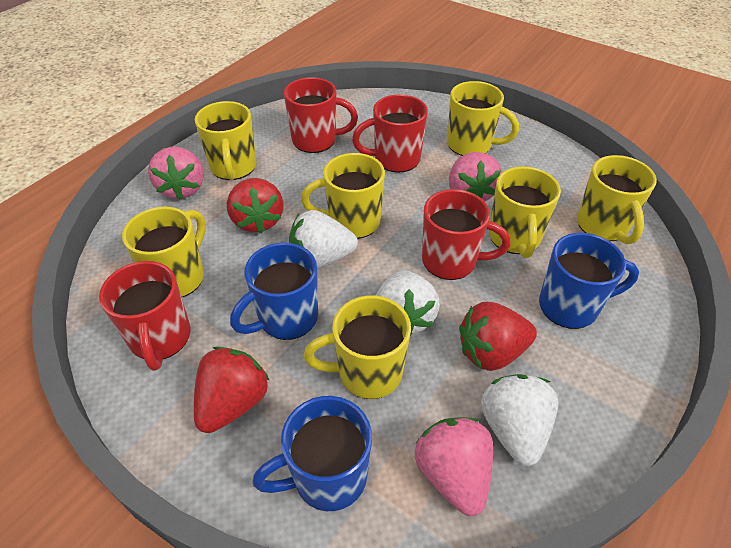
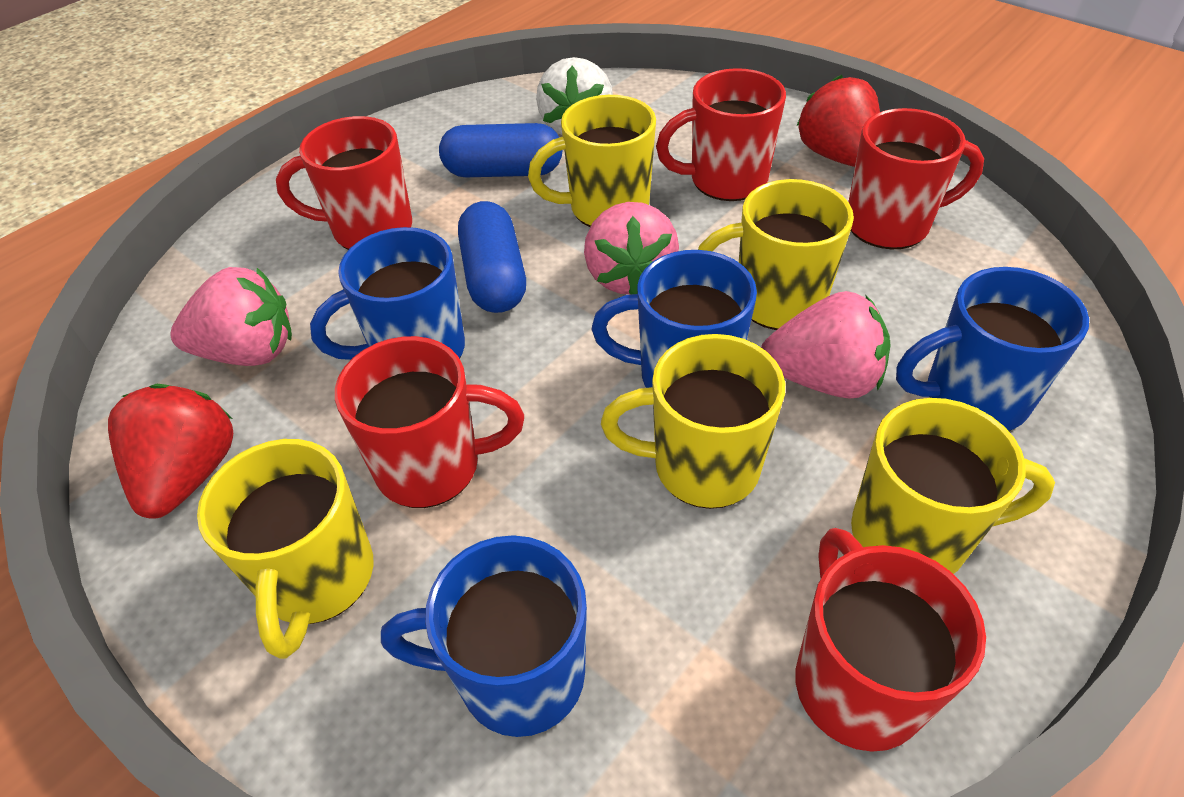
blue capsule: 0 -> 2
blue mug: 3 -> 4
red mug: 4 -> 5
red strawberry: 3 -> 2
white strawberry: 3 -> 1
yellow mug: 7 -> 5

